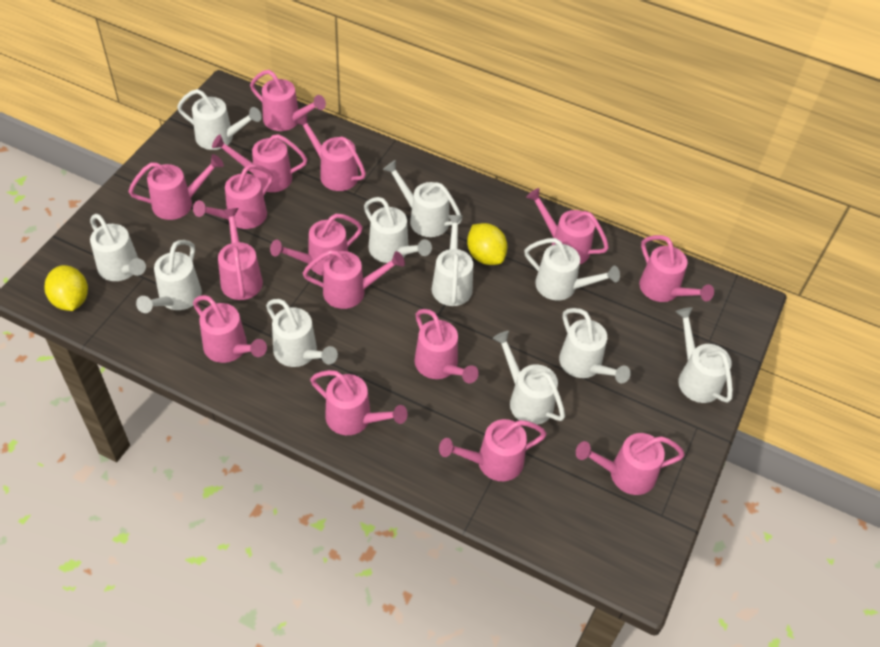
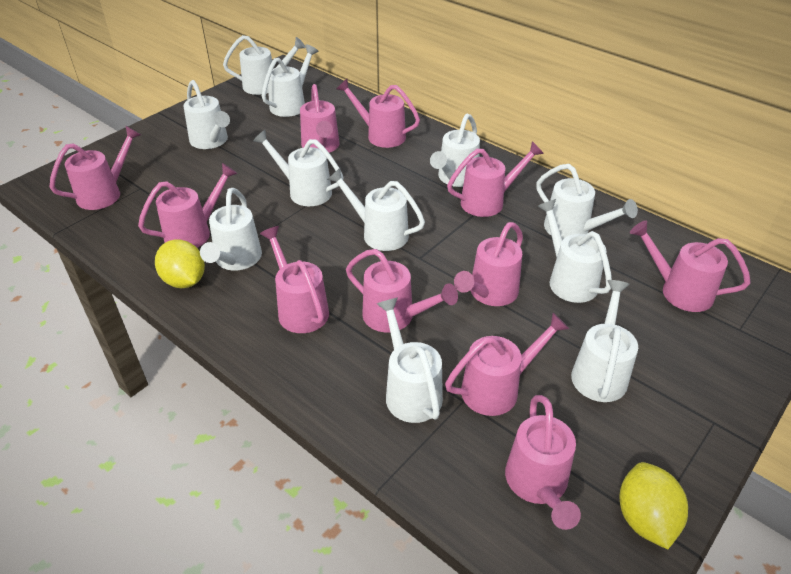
pink watering can: 15 -> 11

